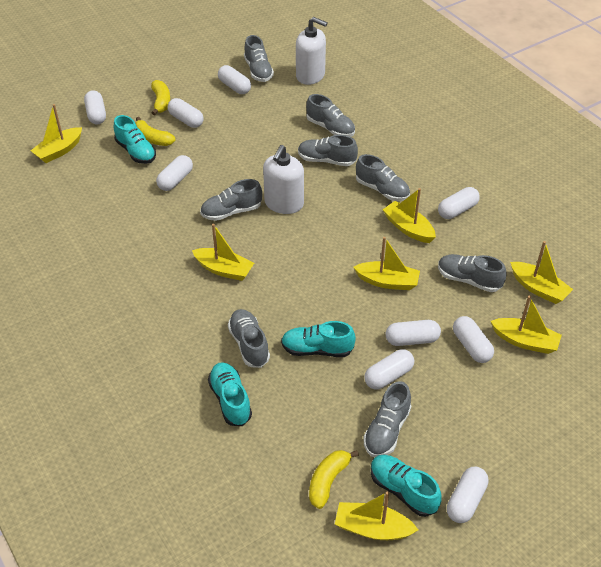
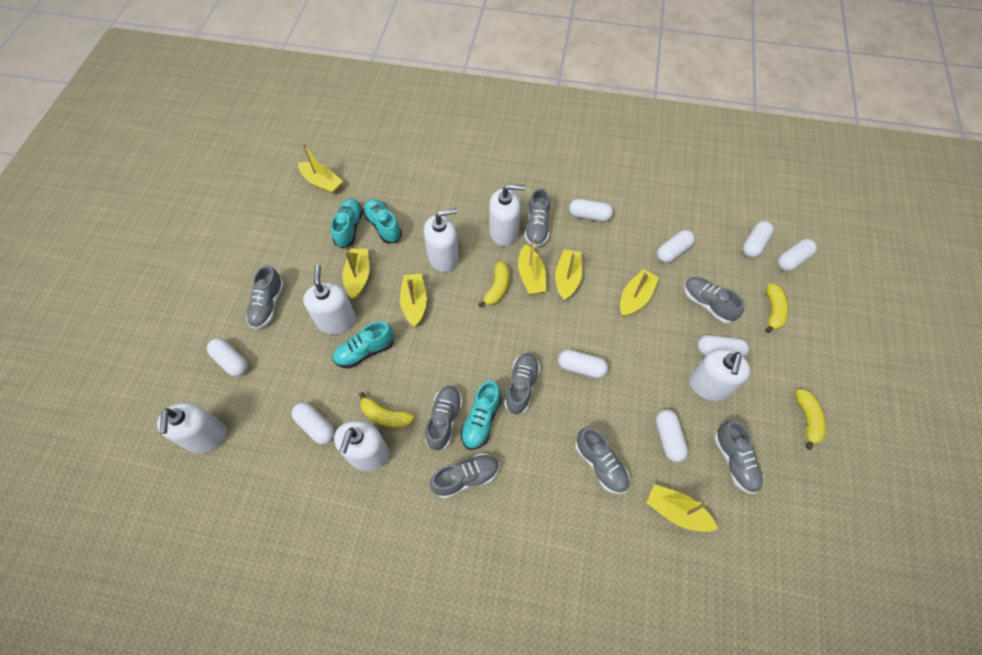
white soap dispenser: 2 -> 6
yellow banana: 3 -> 4

